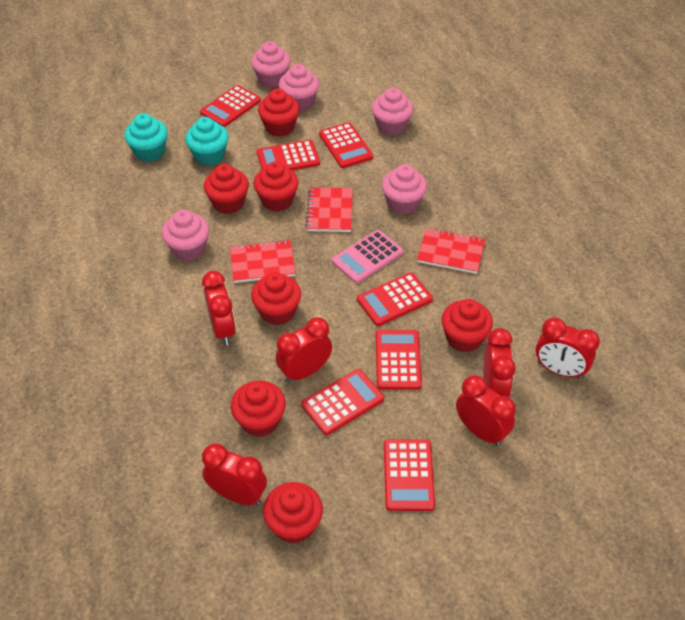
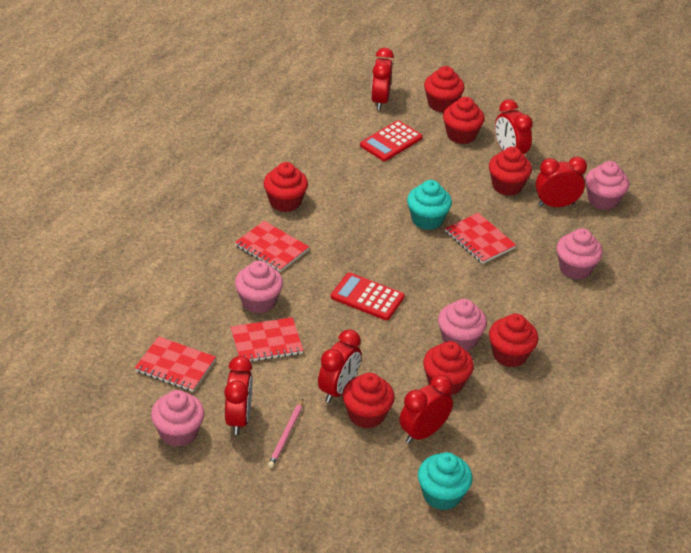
pink calculator: 1 -> 0
pink pencil: 0 -> 1
red calculator: 7 -> 2
red notebook: 3 -> 4

